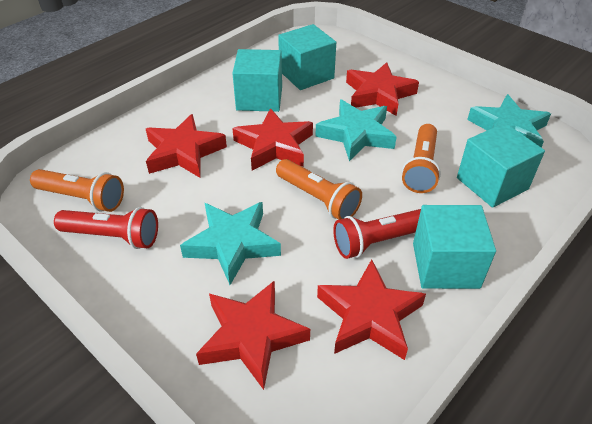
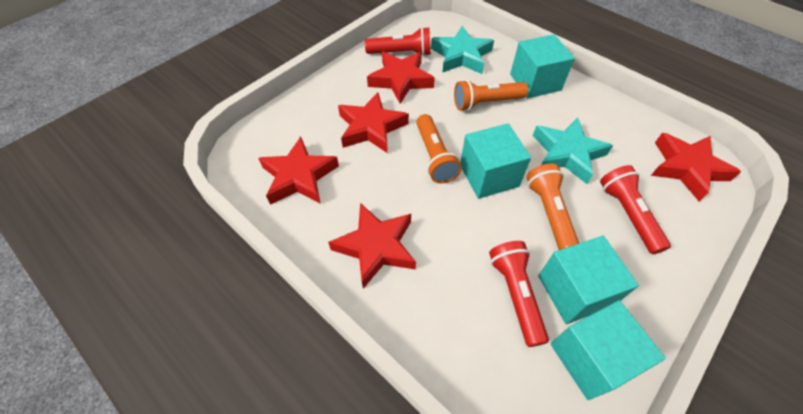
red flashlight: 2 -> 3
turquoise star: 3 -> 2

